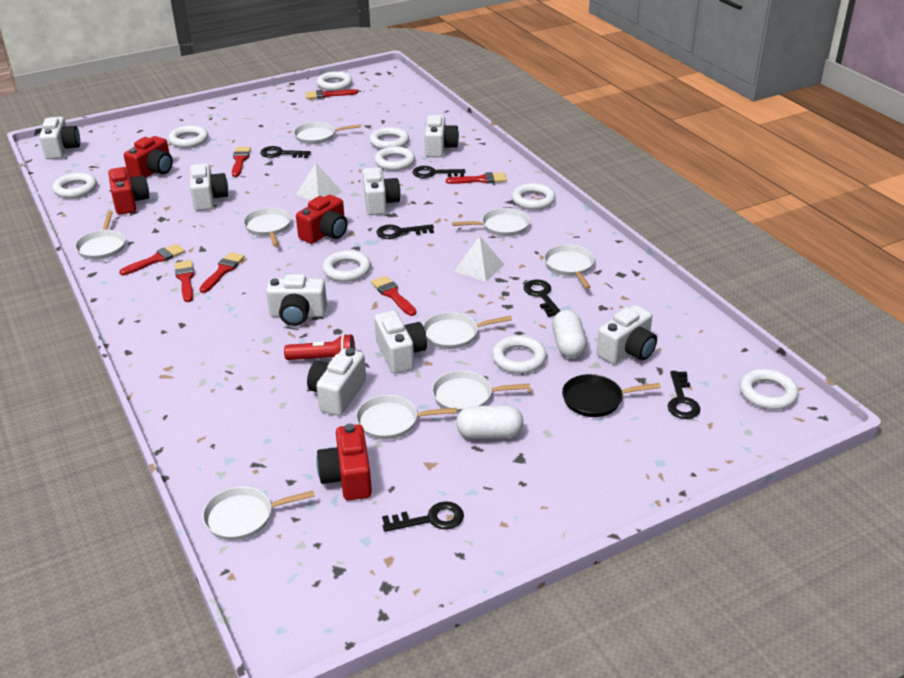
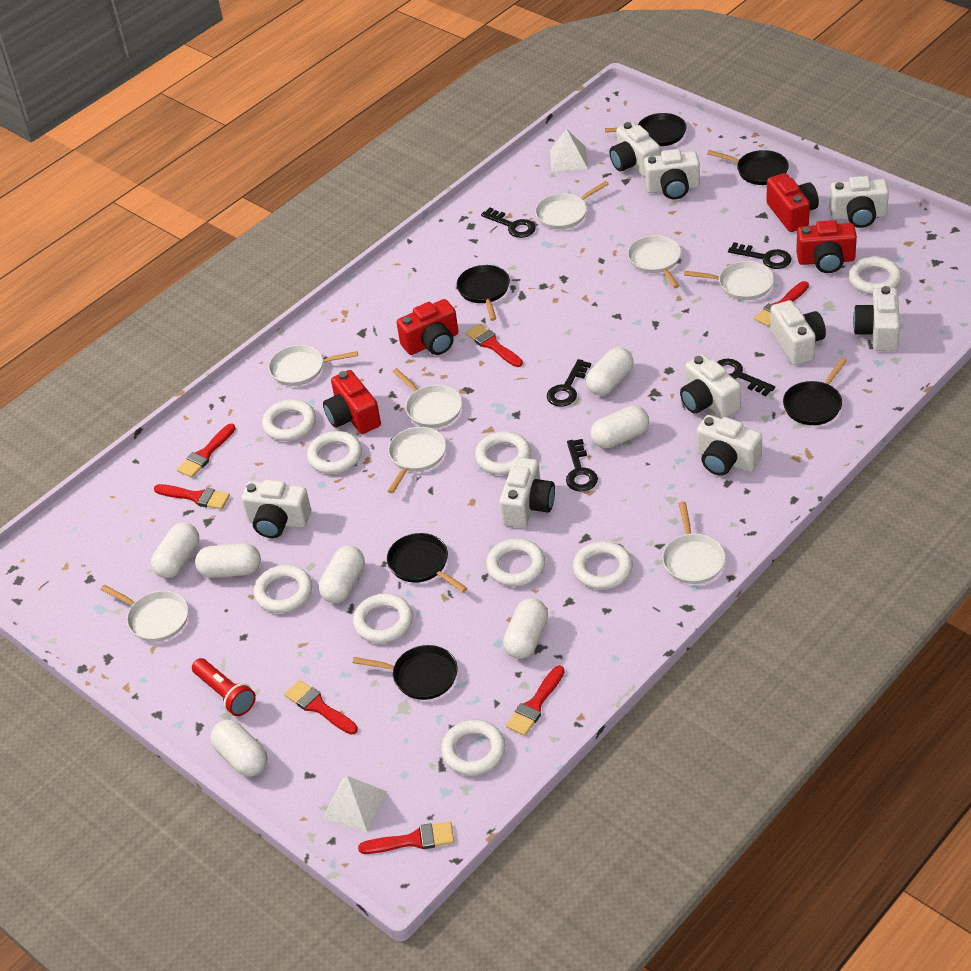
black key: 6 -> 5
black pan: 1 -> 6
white camera: 8 -> 9
white capsule: 2 -> 7
white pan: 9 -> 8

